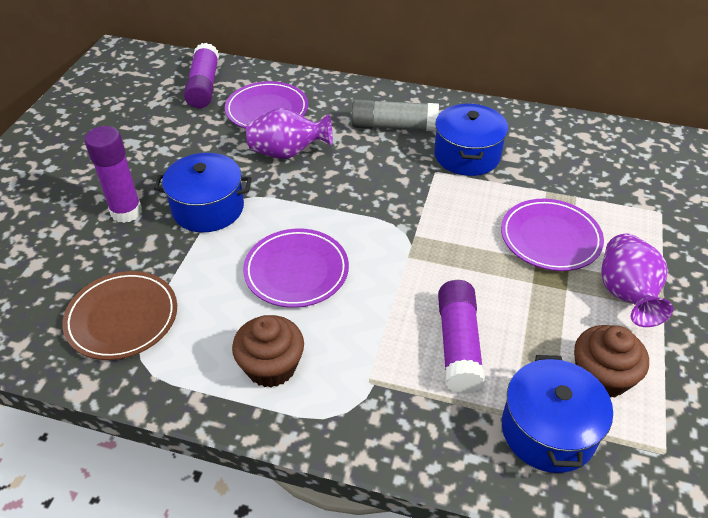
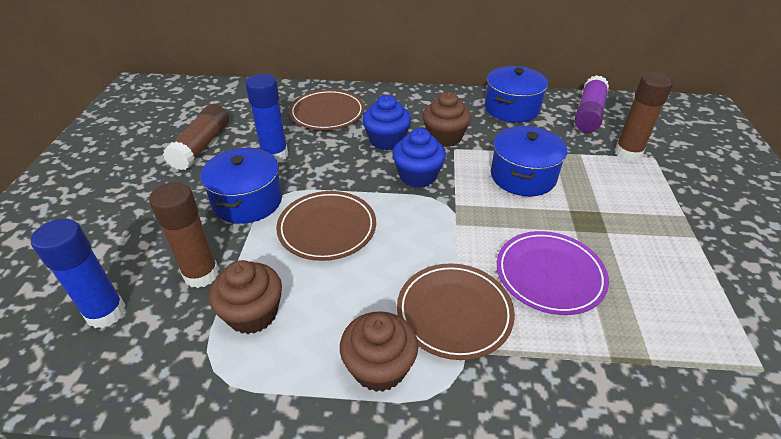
blue cupcake: 0 -> 2
blue glue stick: 0 -> 2
brown cupcake: 2 -> 3
brown glue stick: 0 -> 3
brown plate: 1 -> 3
grey glue stick: 1 -> 0
purple glue stick: 3 -> 1
purple plate: 3 -> 1
purple vase: 2 -> 0

